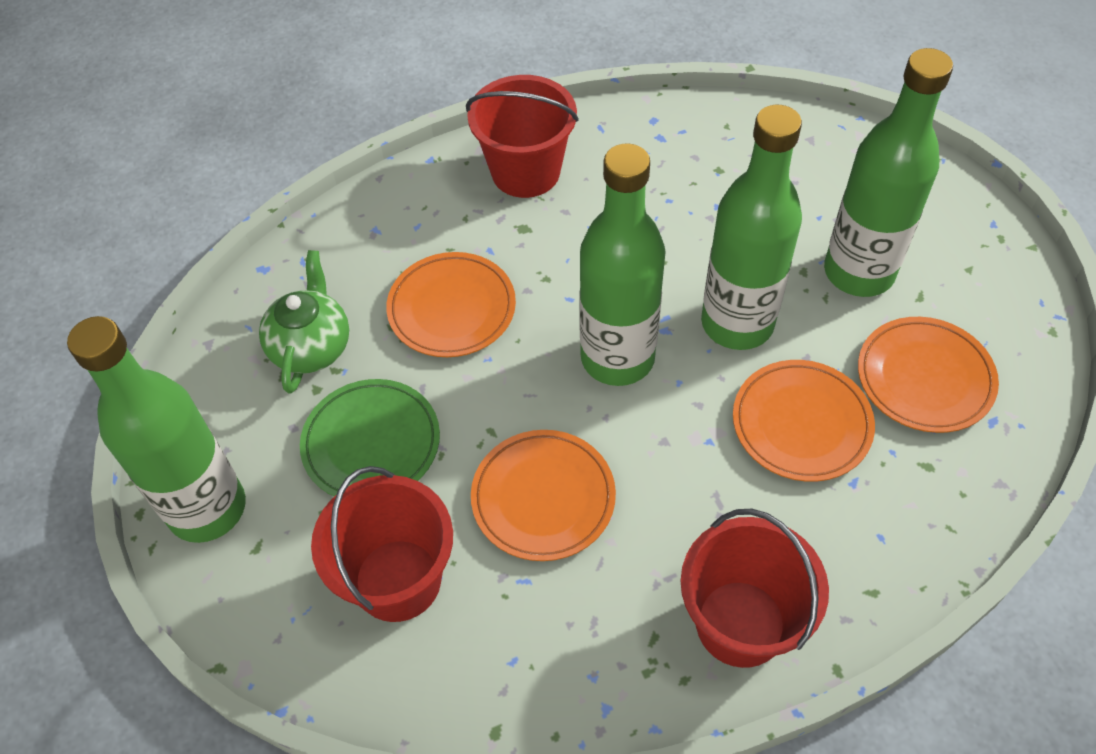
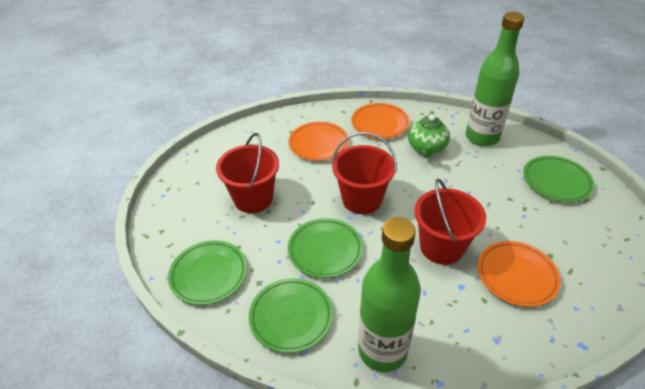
green bottle: 4 -> 2
green plate: 1 -> 4
orange plate: 4 -> 3

